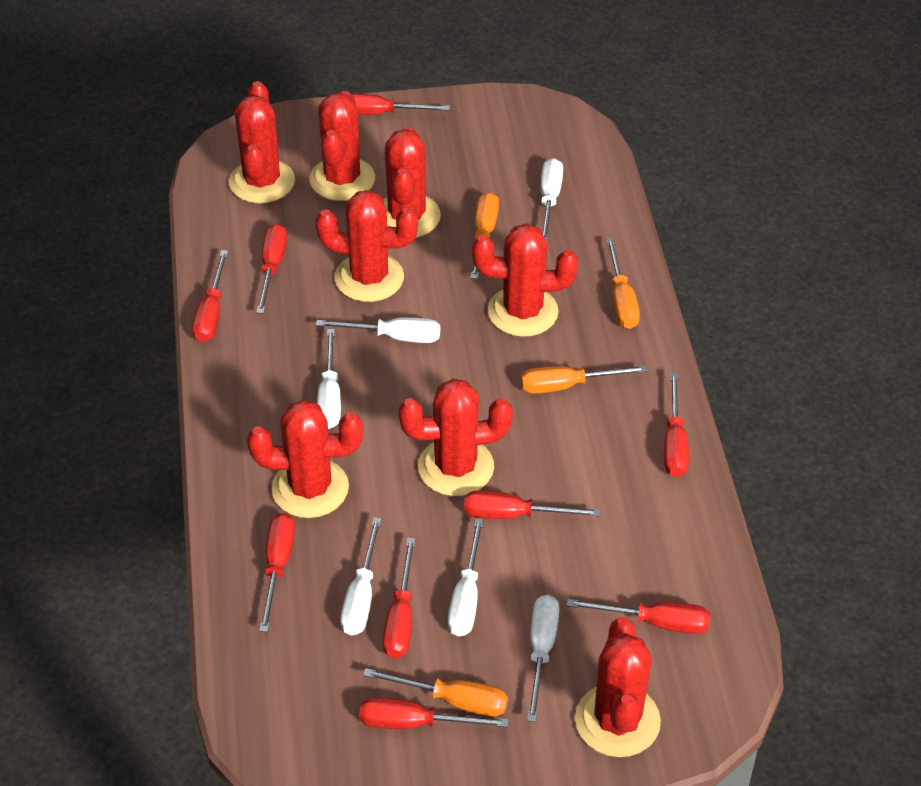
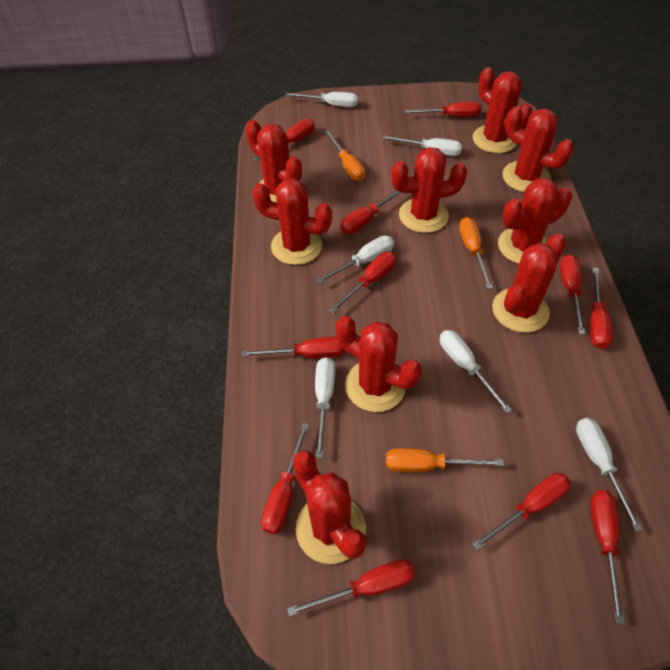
orange screwdriver: 4 -> 3
red cactus: 8 -> 9
red screwdriver: 9 -> 11

